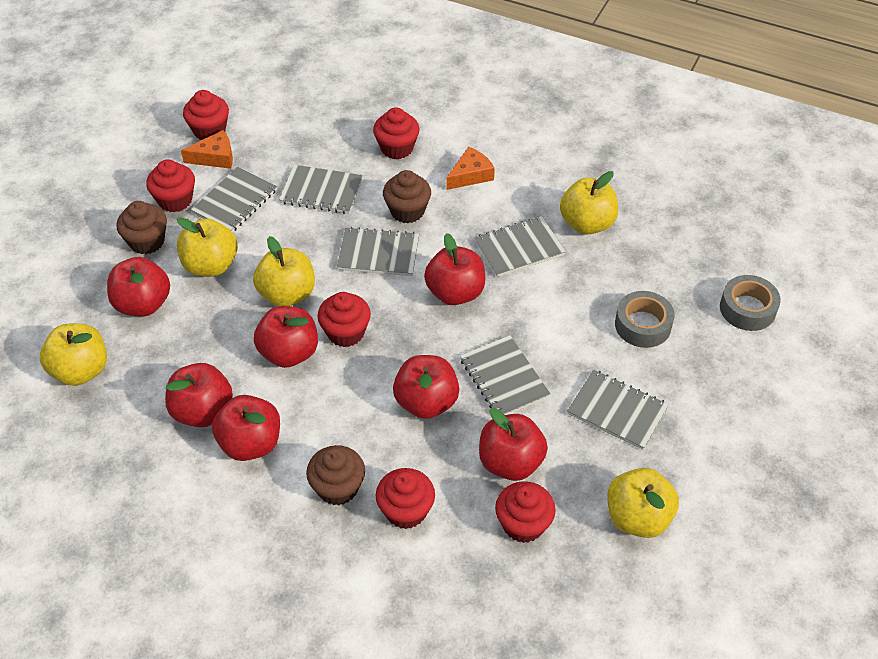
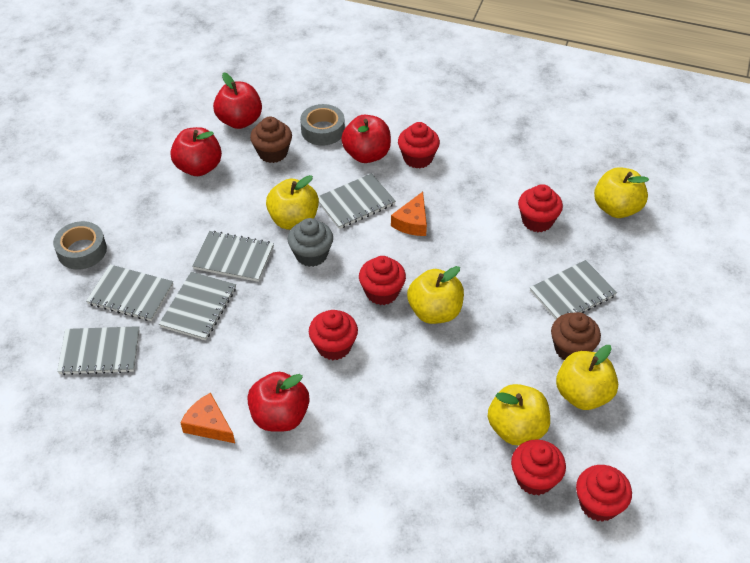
brown cupcake: 3 -> 2
grey cupcake: 0 -> 1
red apple: 7 -> 4

